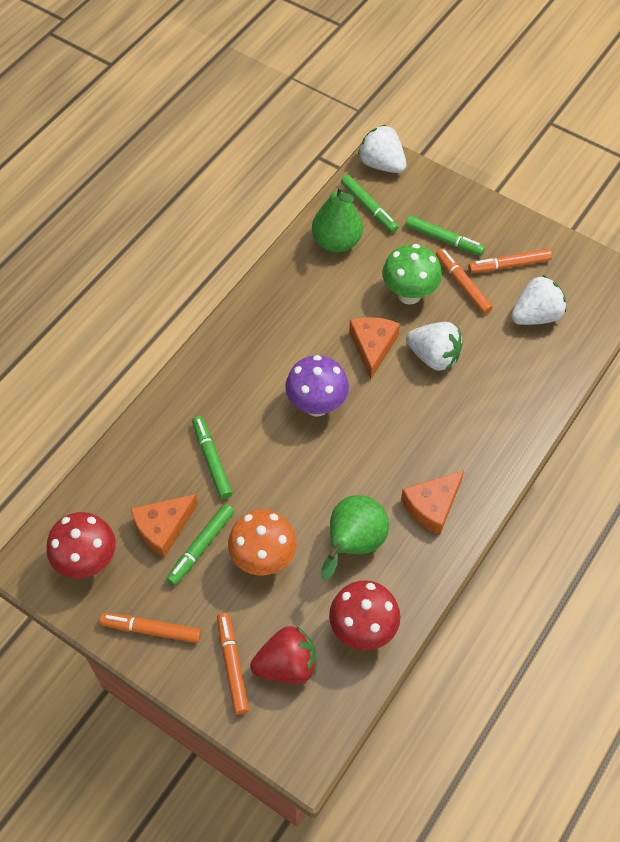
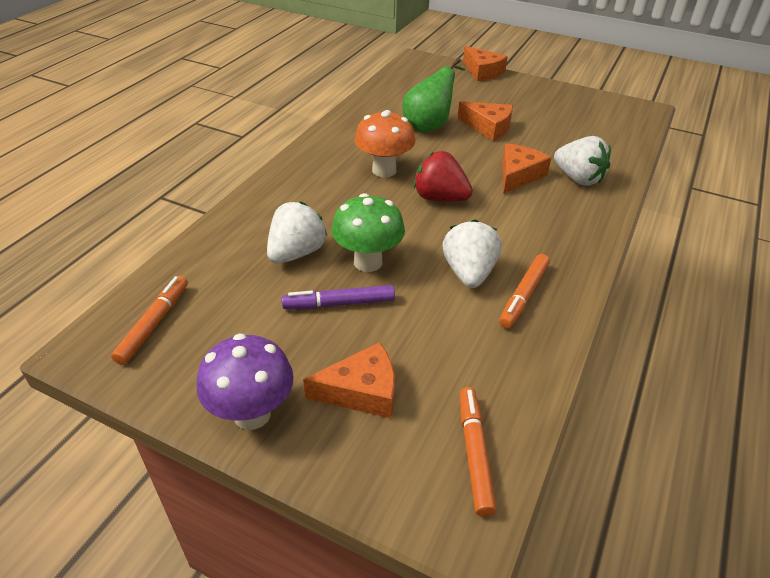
green marker: 4 -> 0
green pear: 2 -> 1
orange cheese: 3 -> 4
orange marker: 4 -> 3
purple marker: 0 -> 1
red mushroom: 2 -> 0

